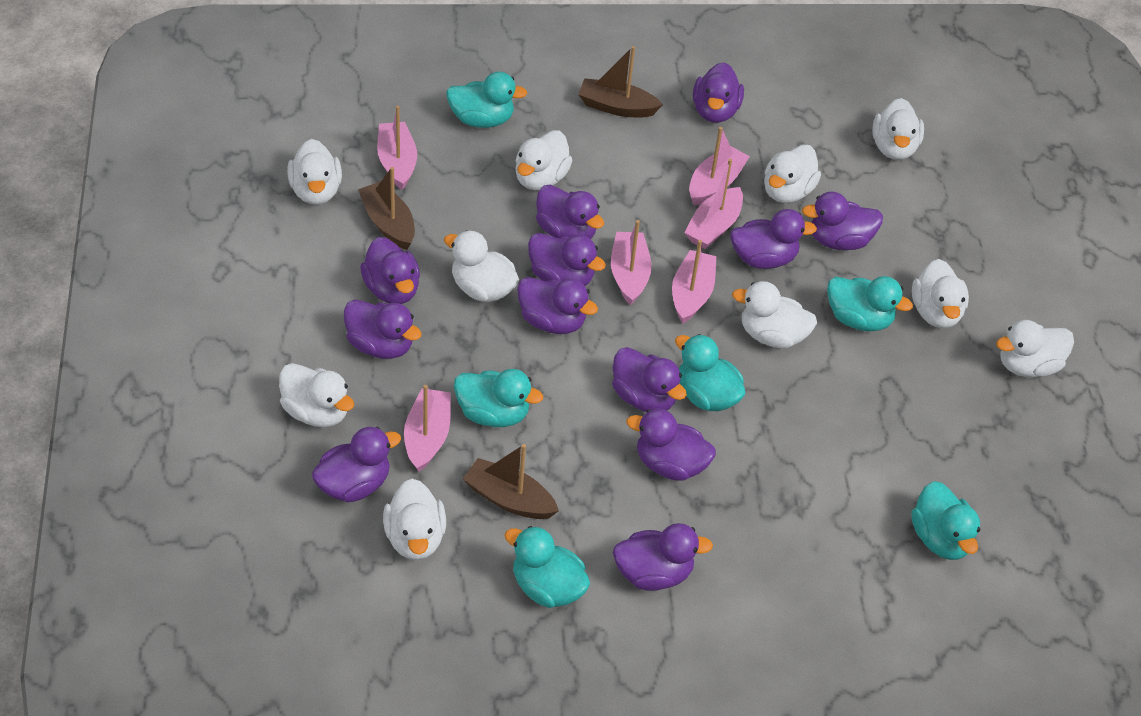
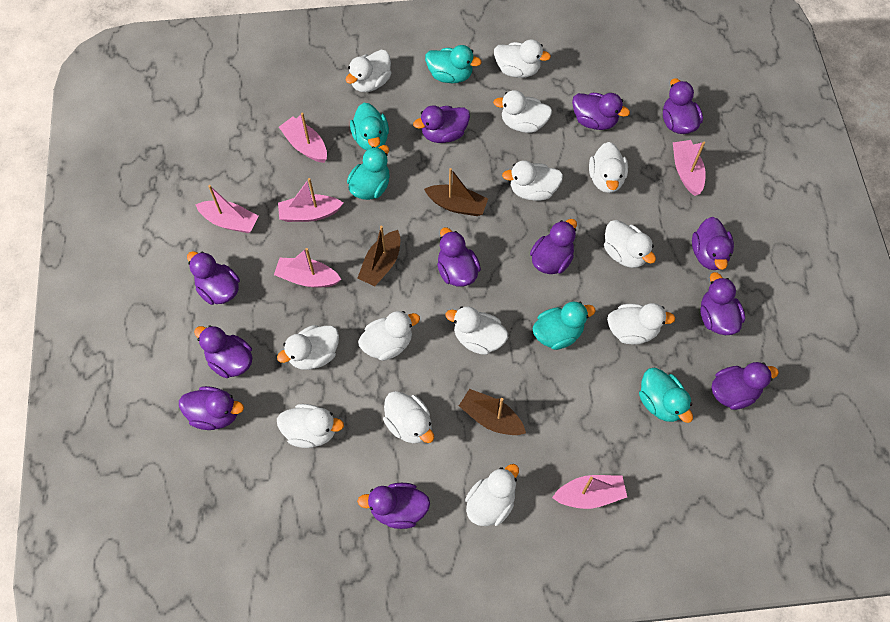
turquoise duck: 6 -> 5
white duck: 10 -> 13

